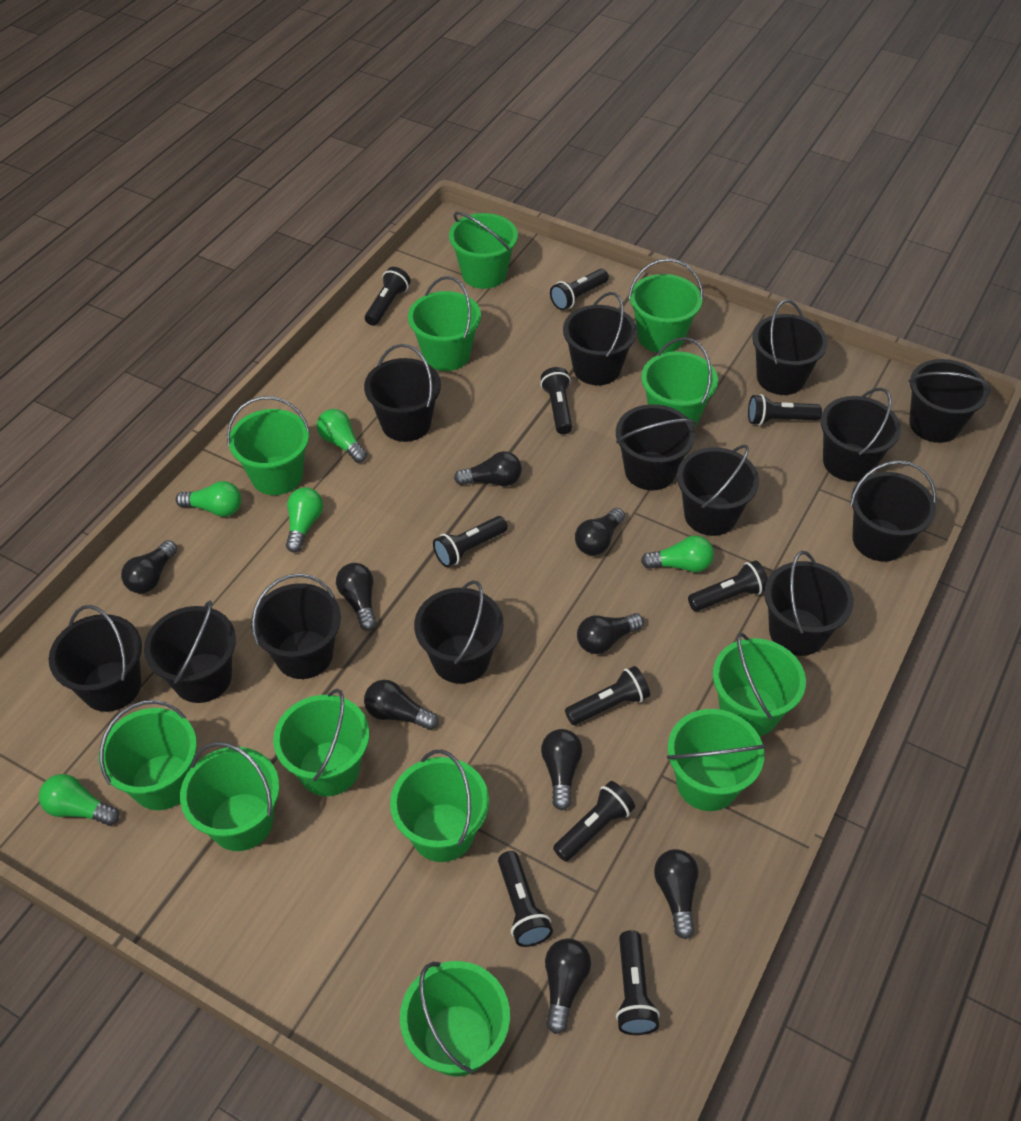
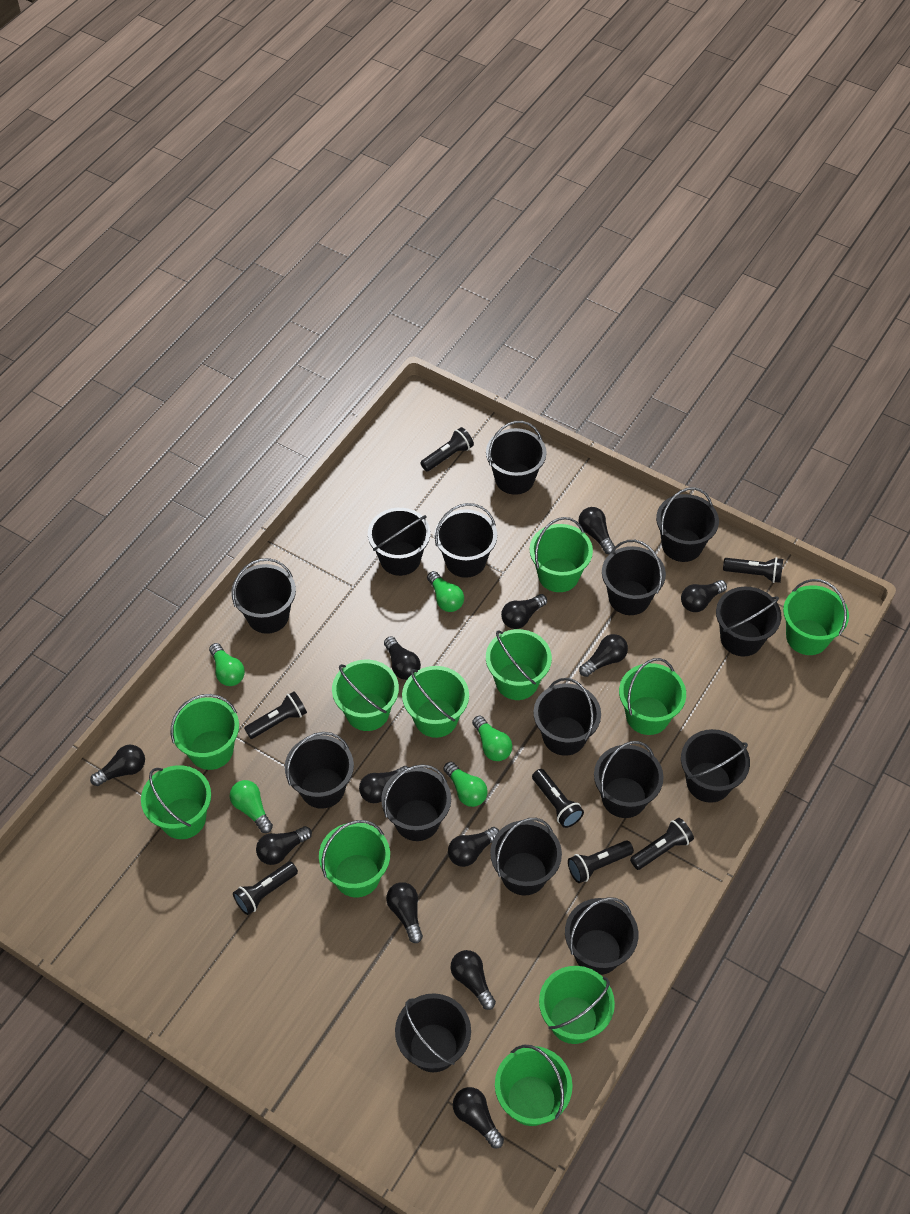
black bucket: 13 -> 15
black flashlight: 10 -> 7
black light bulb: 9 -> 12
green bucket: 12 -> 11

